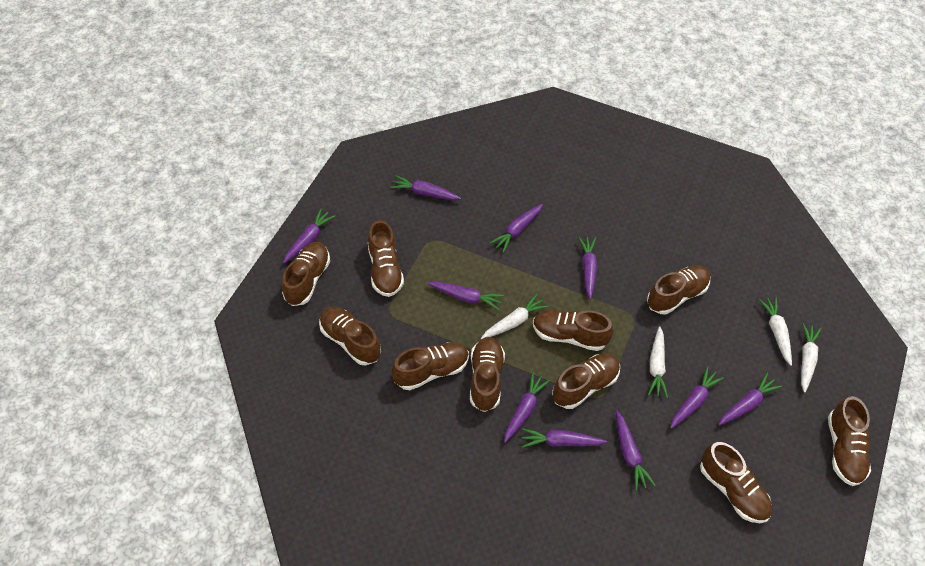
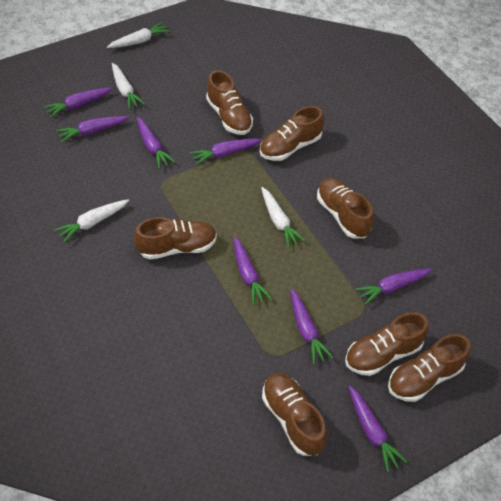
brown shoe: 10 -> 7
purple carrot: 10 -> 8

